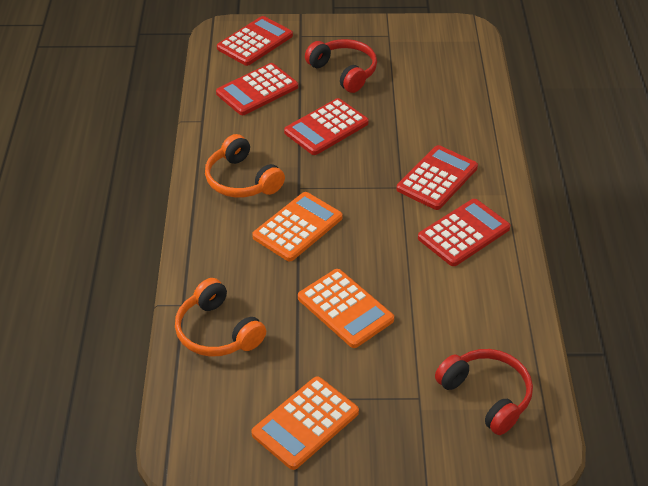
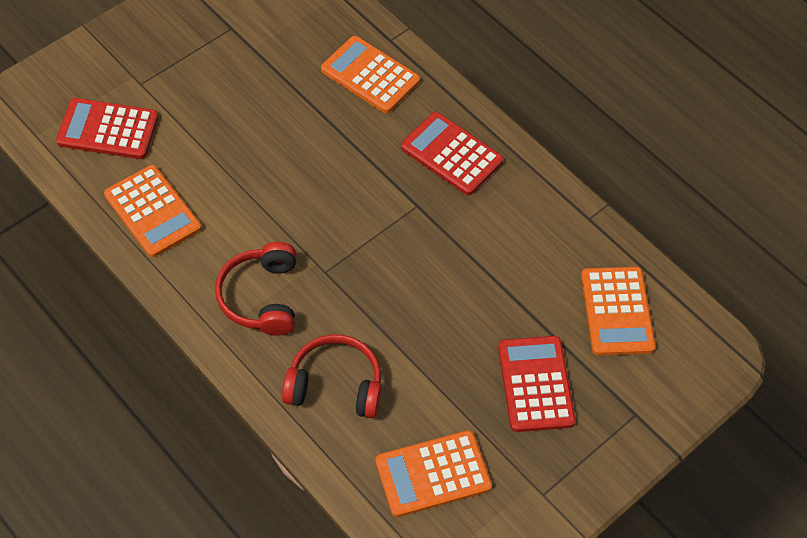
orange calculator: 3 -> 4
orange headphones: 2 -> 0
red calculator: 5 -> 3

